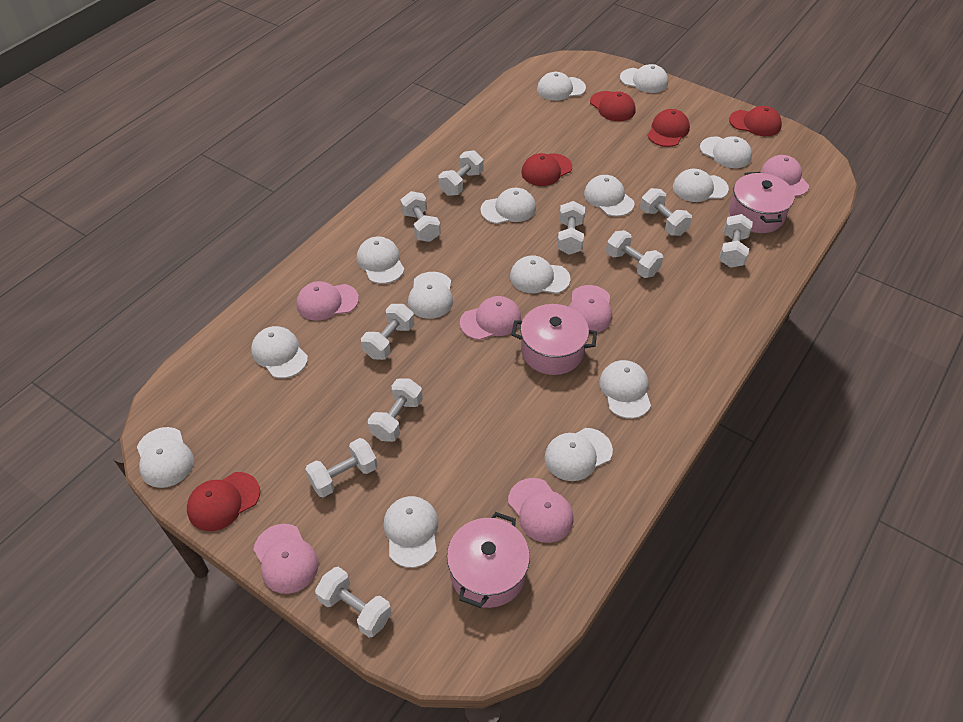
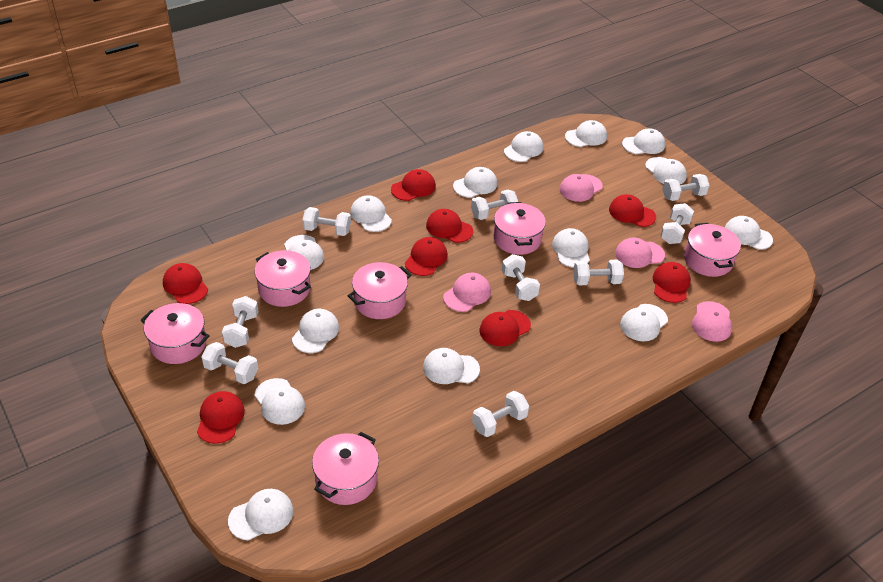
pink cap: 6 -> 4
pink pot: 3 -> 6
red cap: 5 -> 8
white dumbbell: 10 -> 9

